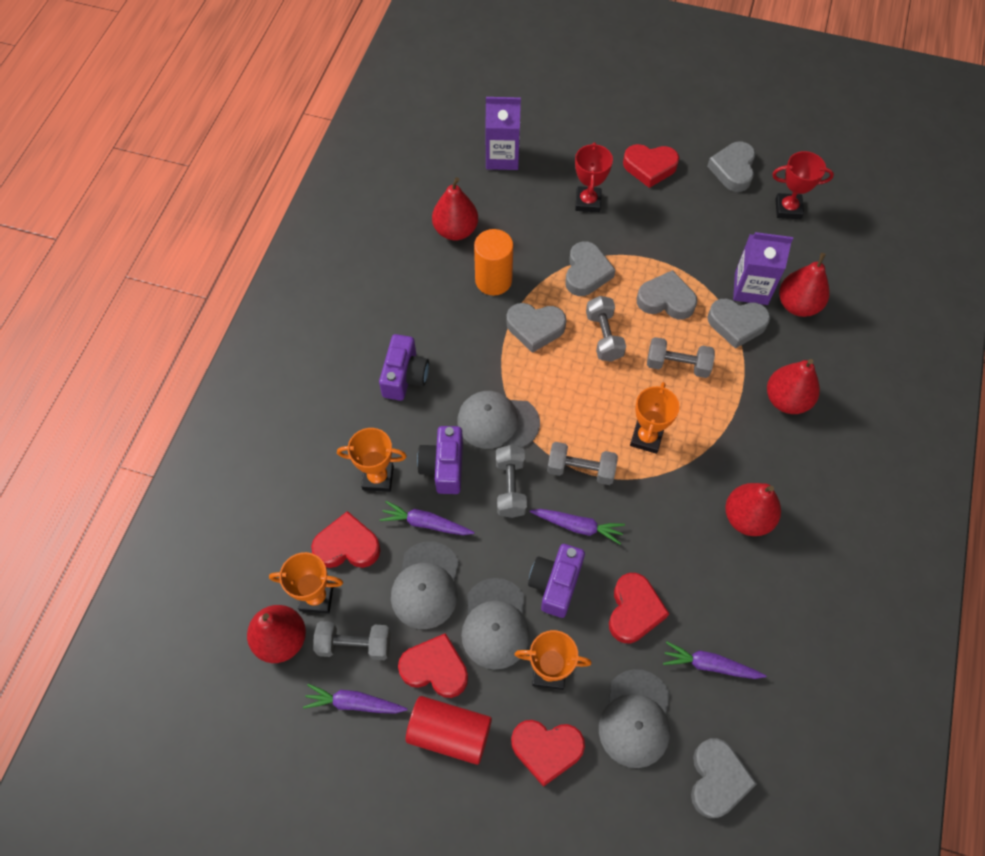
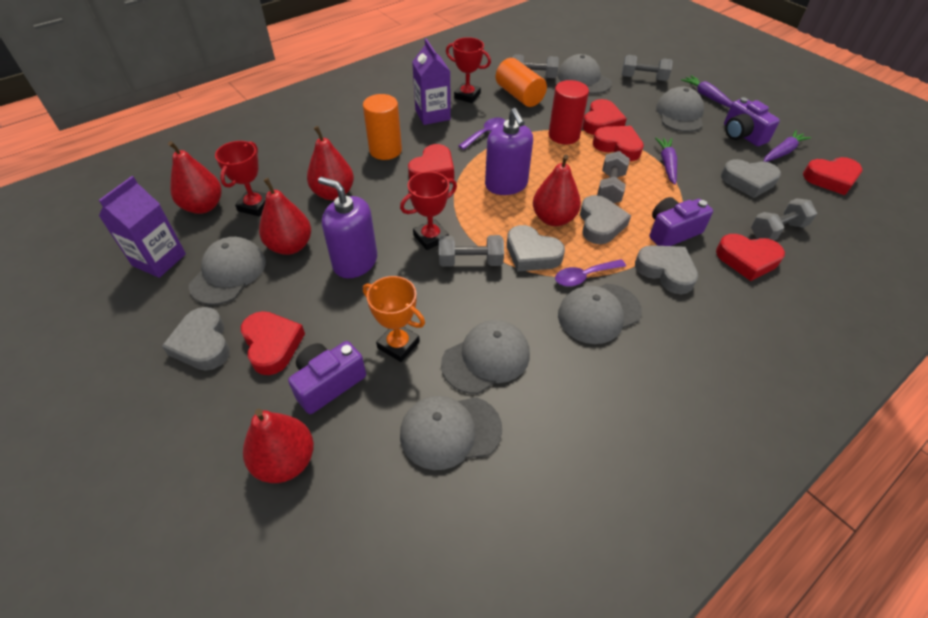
grey cap: 4 -> 6
grey heart: 6 -> 5
orange cylinder: 1 -> 2
orange trophy: 4 -> 1
purple carrot: 4 -> 3
purple soap dispenser: 0 -> 2
purple spoon: 0 -> 2
red heart: 5 -> 6
red trophy: 2 -> 3

